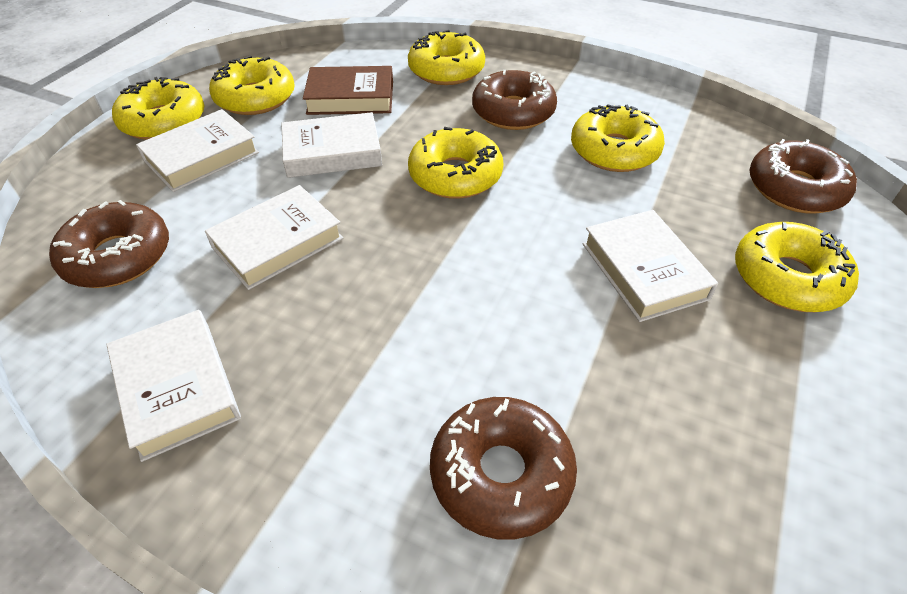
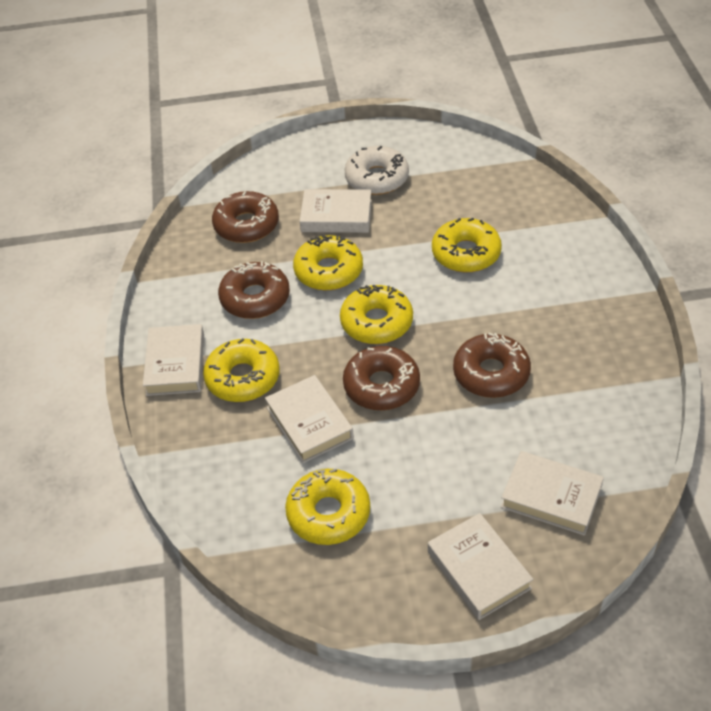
brown book: 1 -> 0
white donut: 0 -> 1
yellow donut: 6 -> 5

